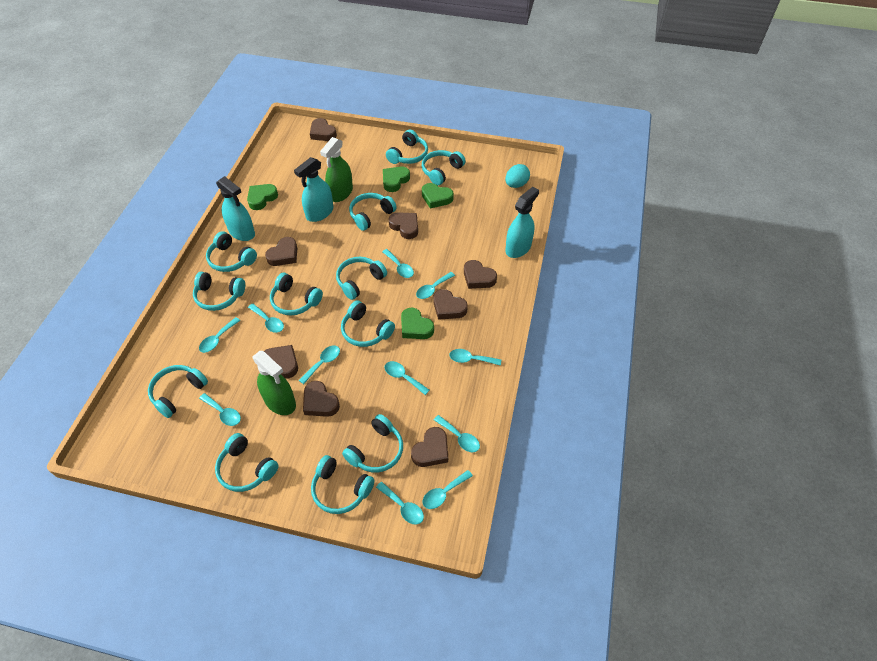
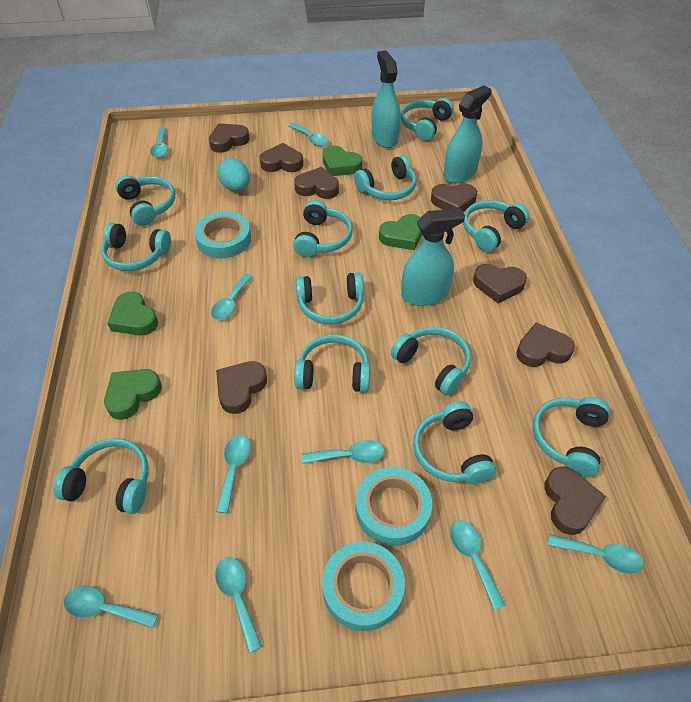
green spray bottle: 2 -> 0
turquoise spoon: 11 -> 9
turquoise tape: 0 -> 3

